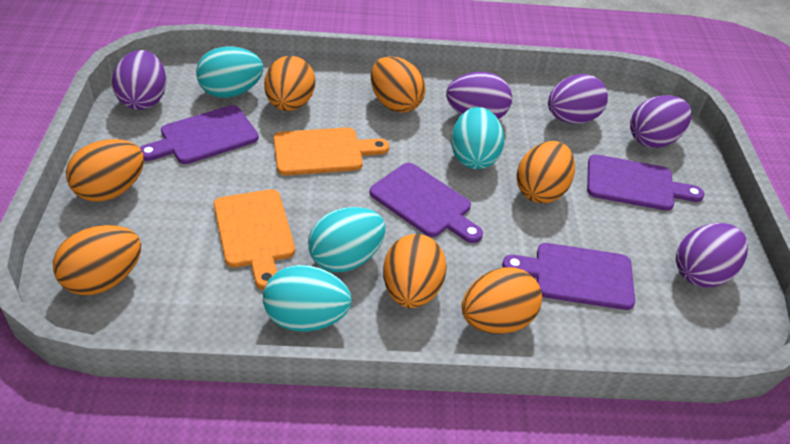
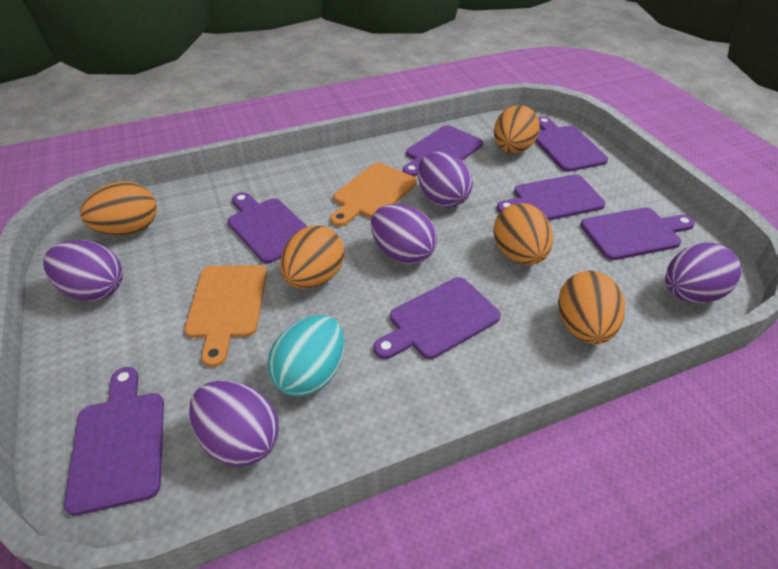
orange egg: 7 -> 5
purple cutting board: 4 -> 7
turquoise egg: 4 -> 1

